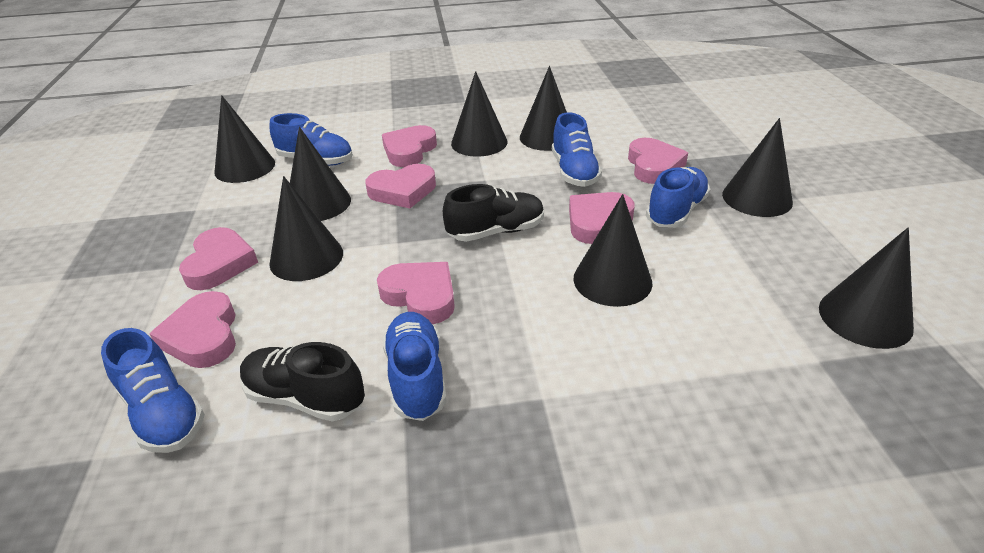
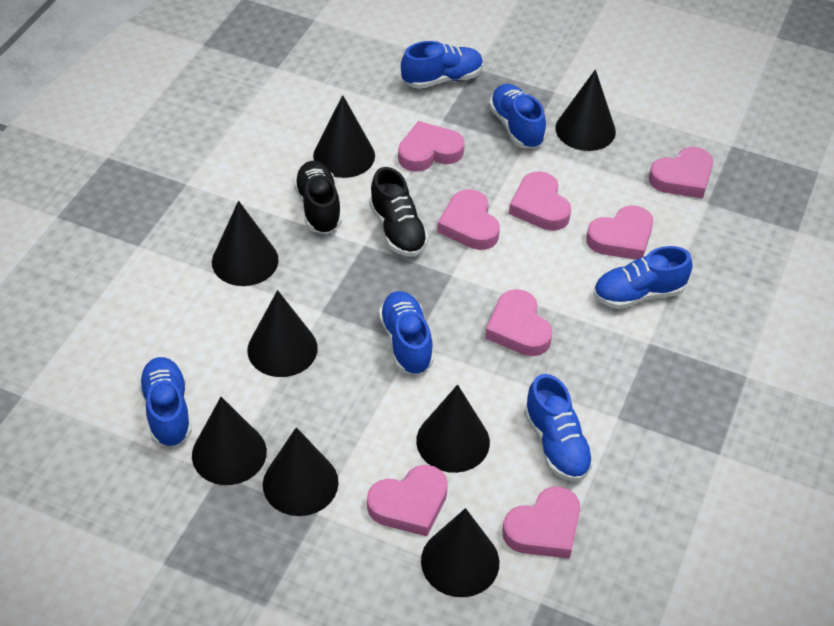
blue shoe: 5 -> 6
pink heart: 7 -> 8

